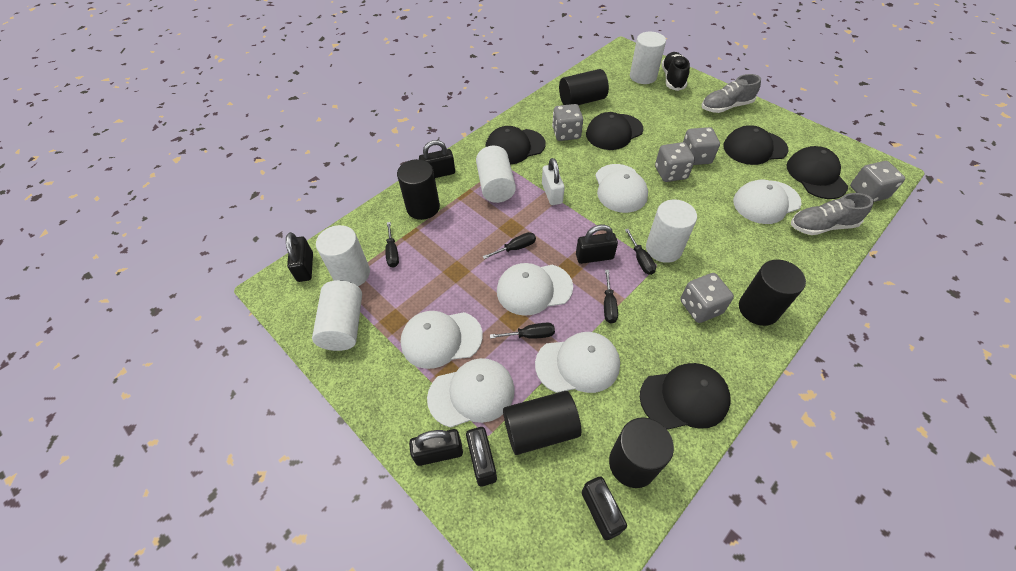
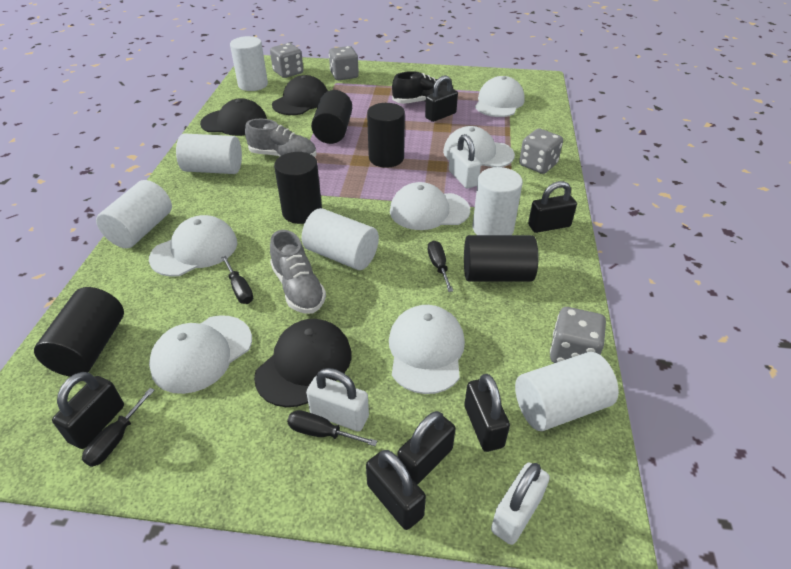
black cap: 5 -> 3
black screwdriver: 5 -> 4
grey dice: 5 -> 4
white cylinder: 5 -> 6
white padlock: 1 -> 3

